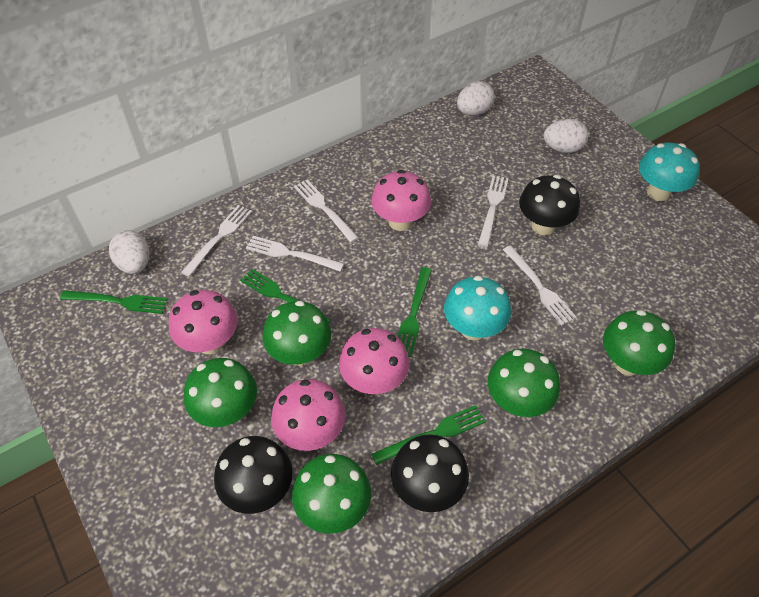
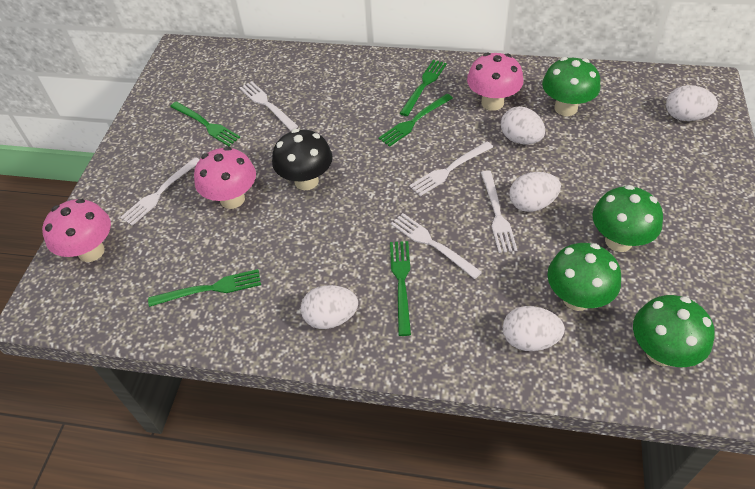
black mushroom: 3 -> 1
green fork: 4 -> 5
green mushroom: 5 -> 4
pink mushroom: 4 -> 3
turquoise mushroom: 2 -> 0
white egg: 3 -> 5

